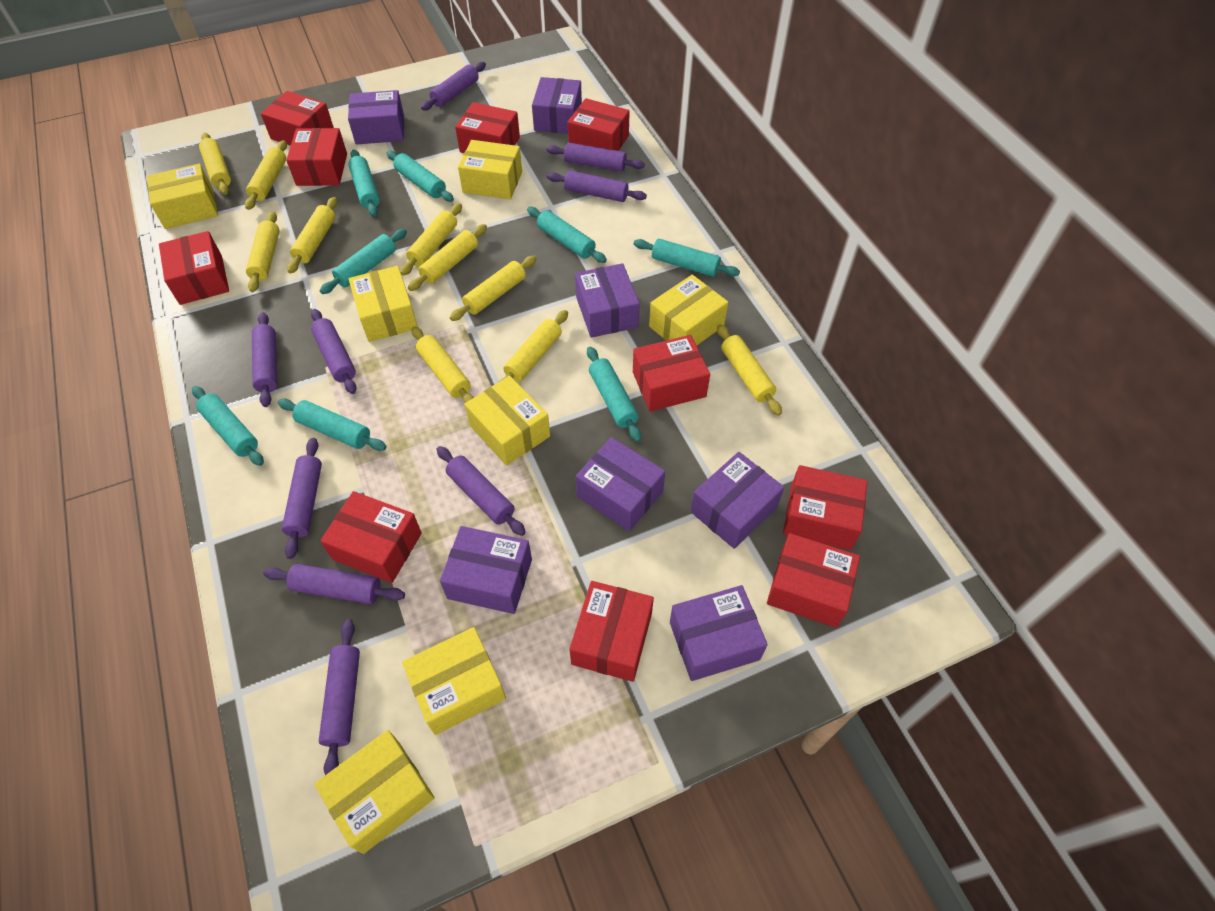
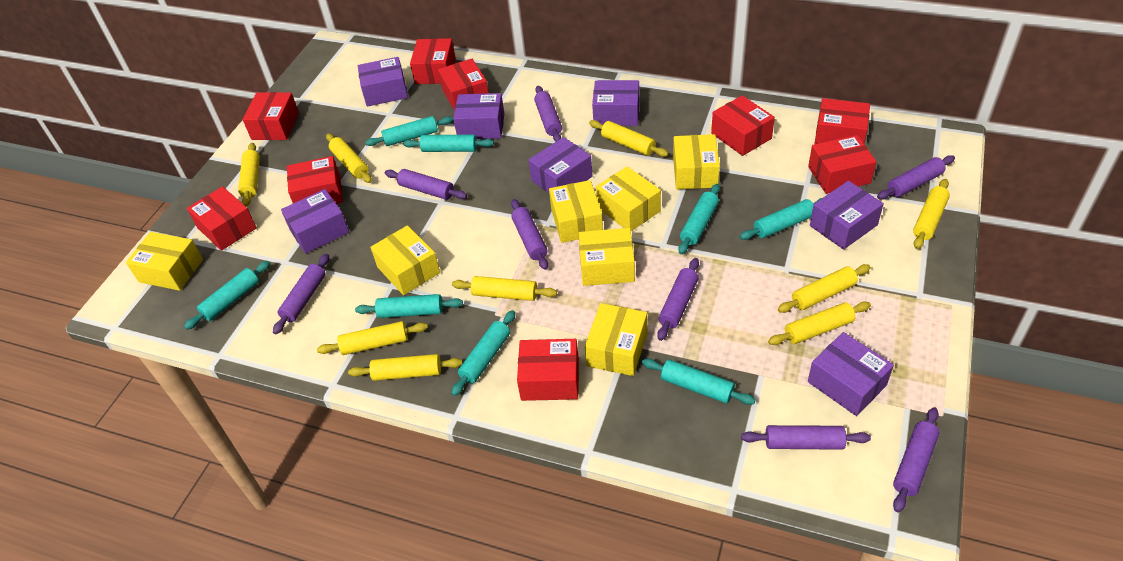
purple rolling pin: 9 -> 8
red box: 10 -> 9
yellow rolling pin: 10 -> 9

